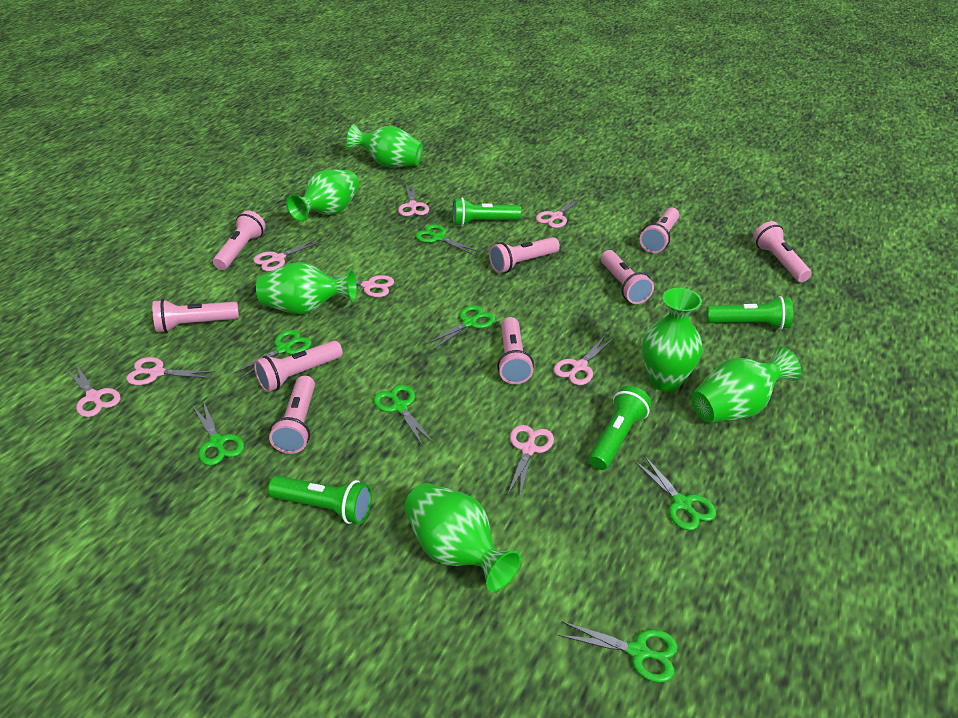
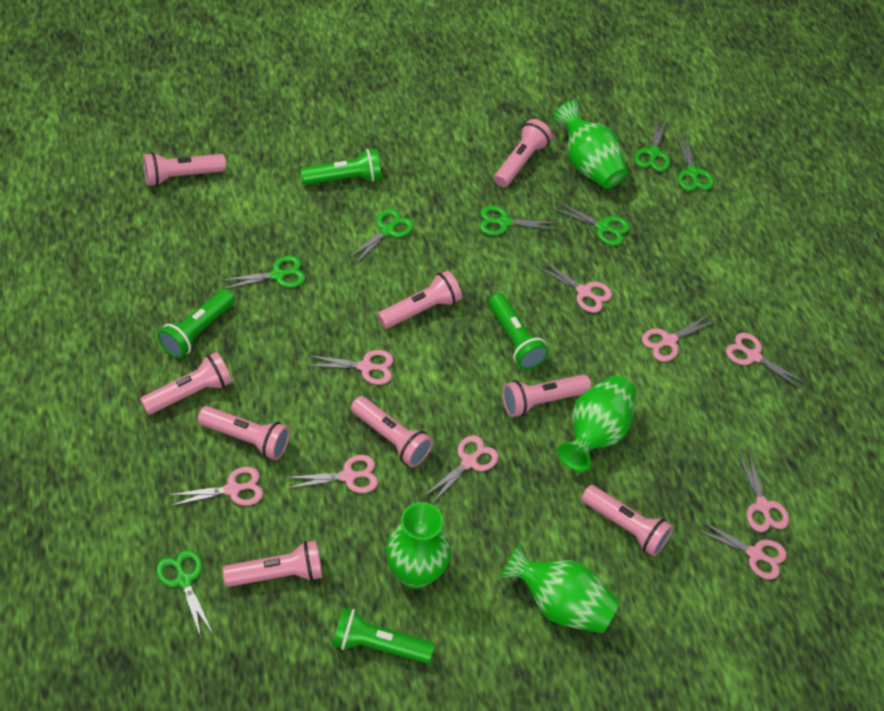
green vase: 6 -> 4
pink scissors: 8 -> 9

